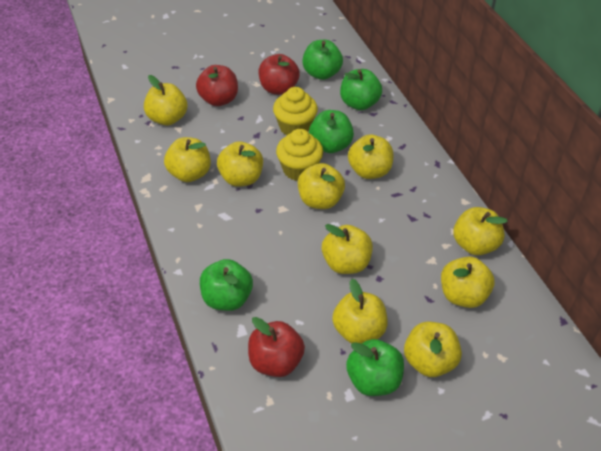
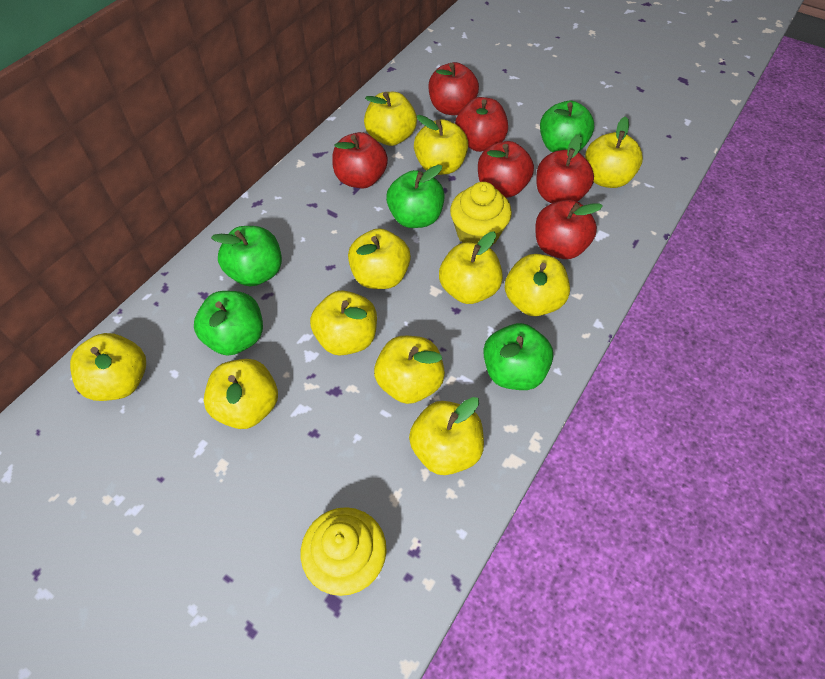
red apple: 3 -> 6
yellow apple: 10 -> 11

